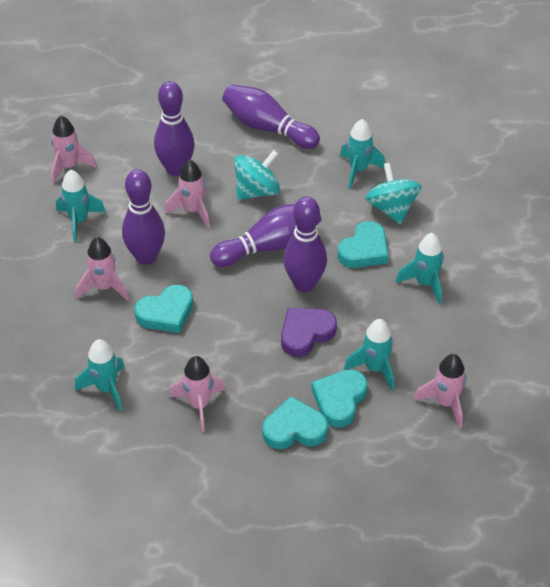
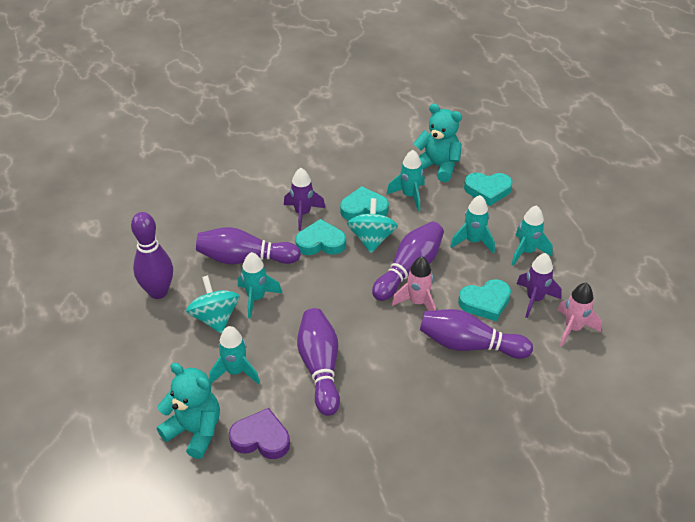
pink rocket: 5 -> 2
purple rocket: 0 -> 2
turquoise teddy bear: 0 -> 2

